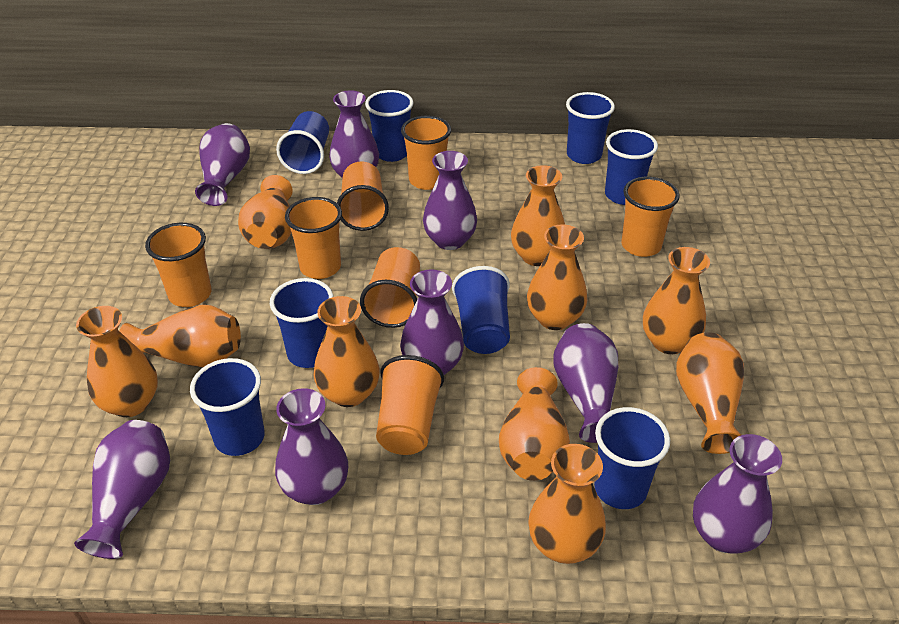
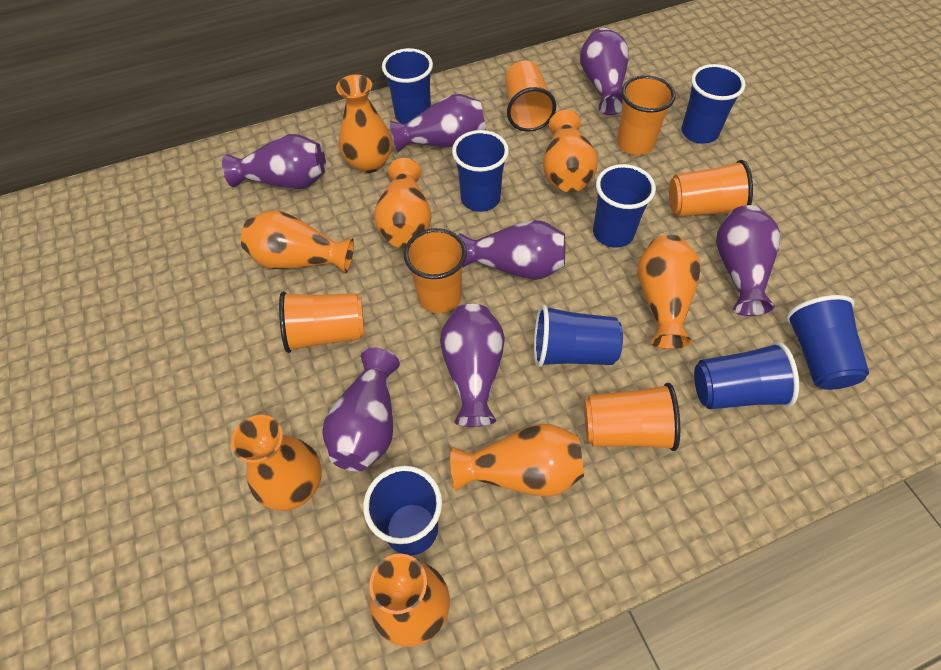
orange cup: 7 -> 6
orange vase: 10 -> 8
purple vase: 8 -> 7

